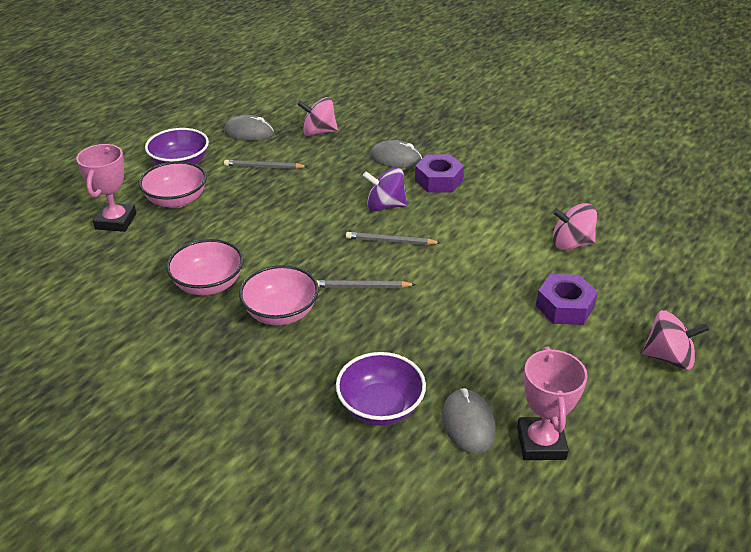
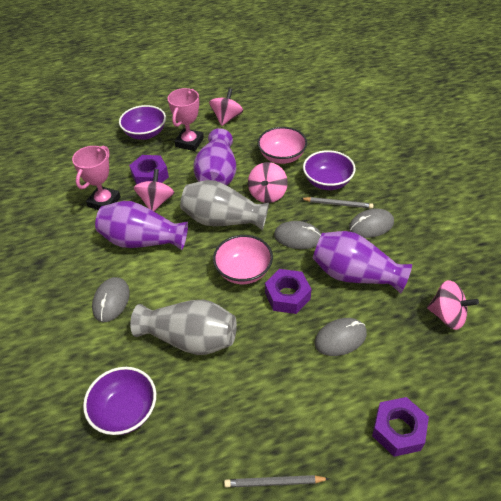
grey mouse: 3 -> 4
grey pencil: 3 -> 2
grey vase: 0 -> 2
pink bowl: 3 -> 2
pink spinning top: 3 -> 4
purple bowl: 2 -> 3
purple nut: 2 -> 3
purple spinning top: 1 -> 0
purple vase: 0 -> 3

